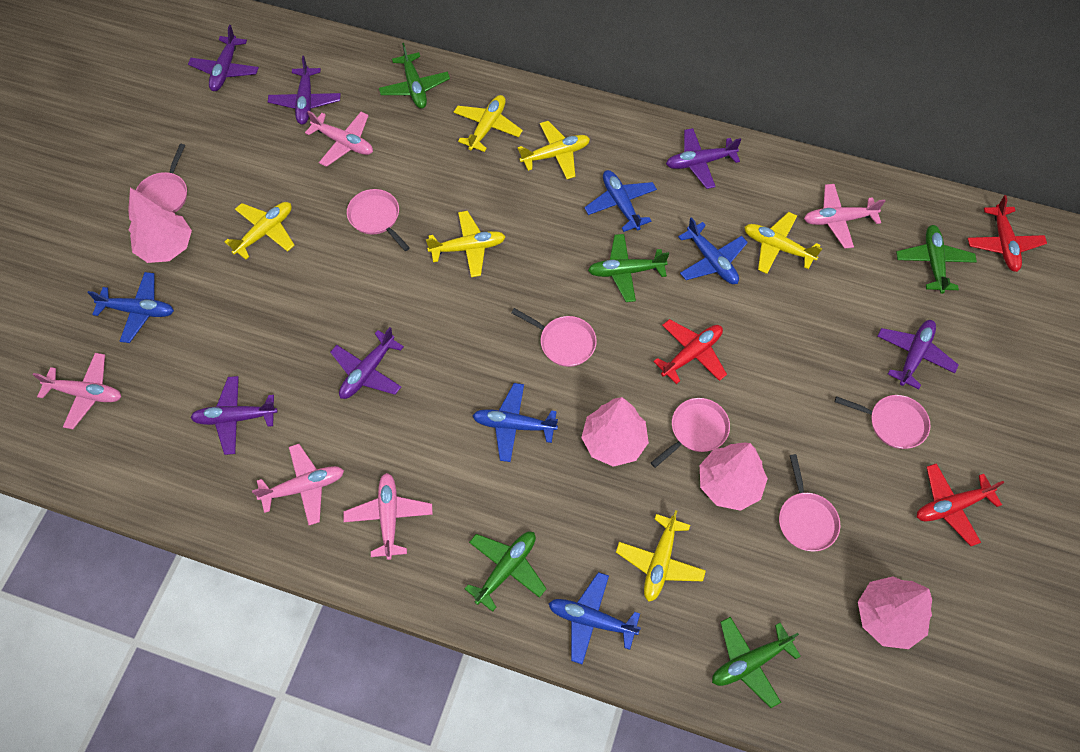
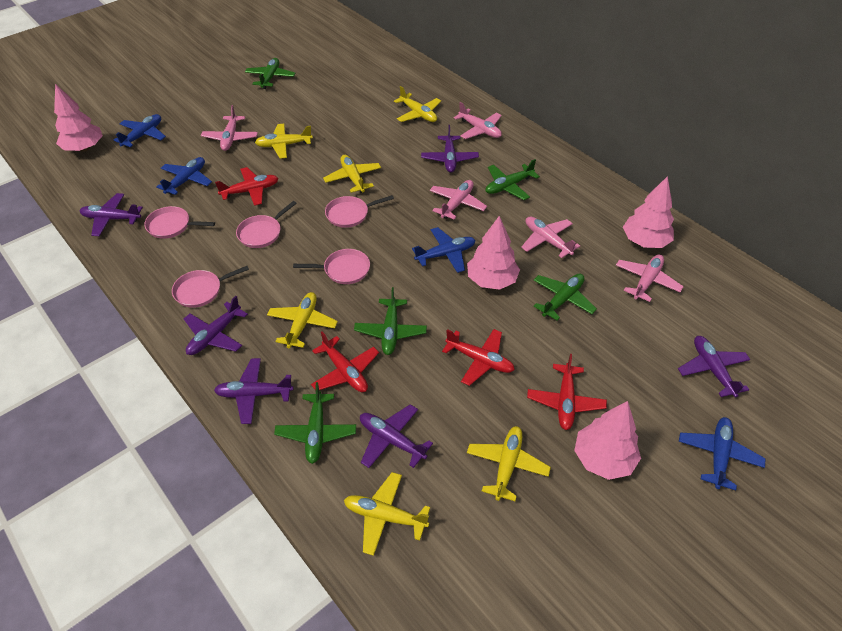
blue plane: 5 -> 4
pink pan: 6 -> 5
red plane: 3 -> 4

